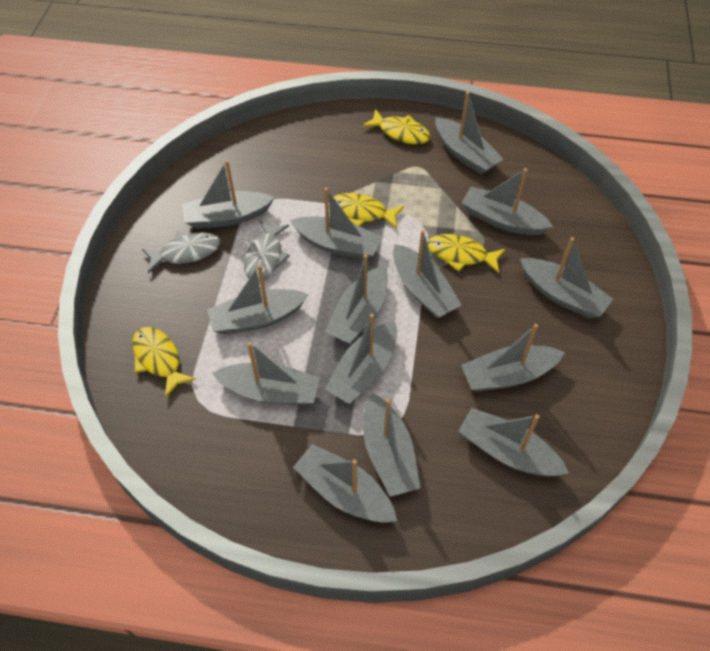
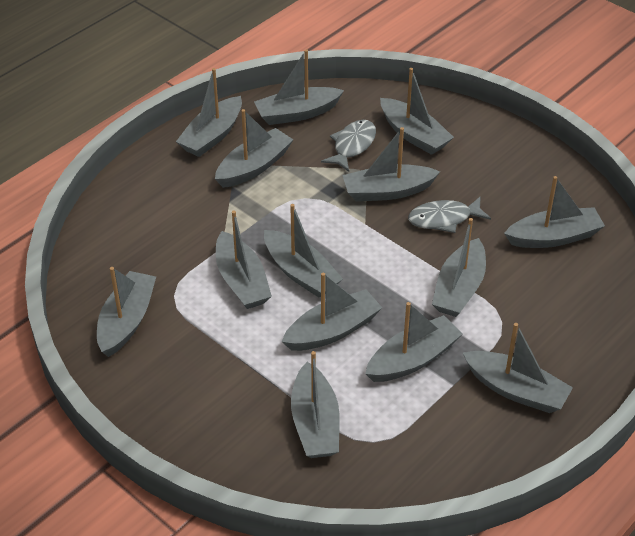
yellow fish: 4 -> 0

